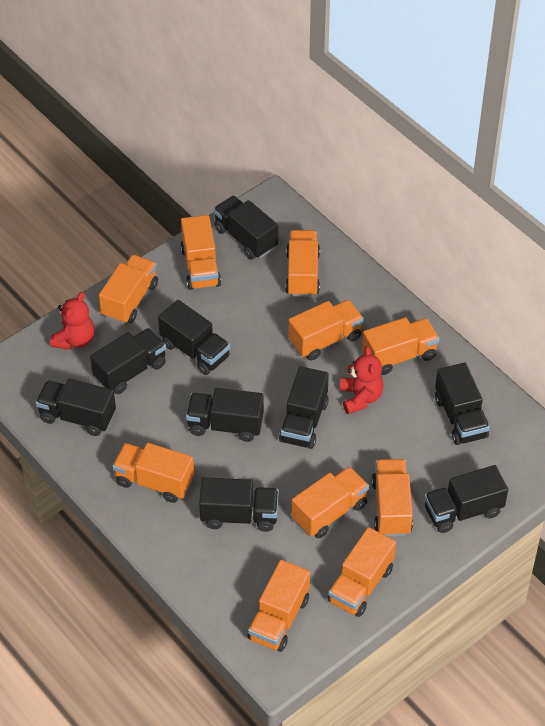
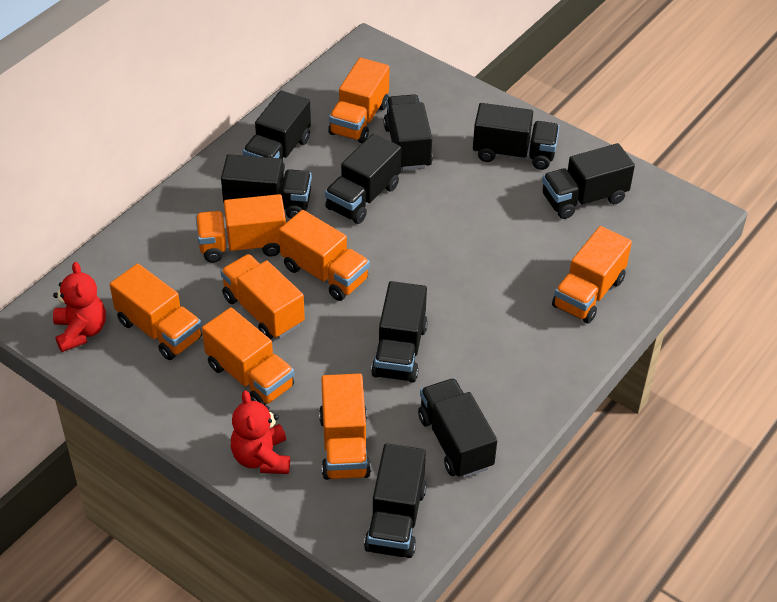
orange truck: 10 -> 8

